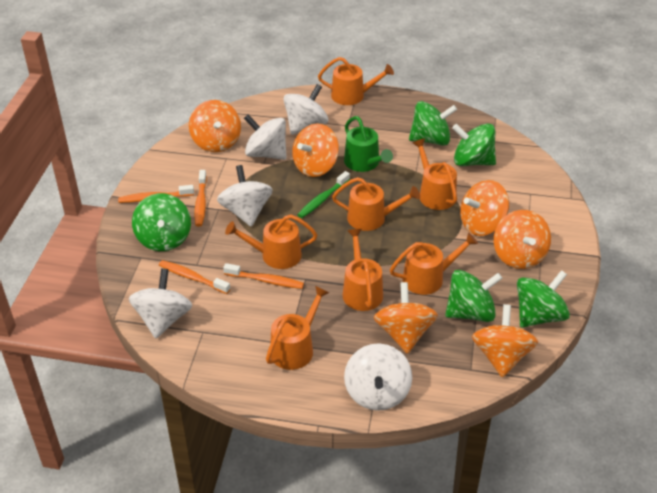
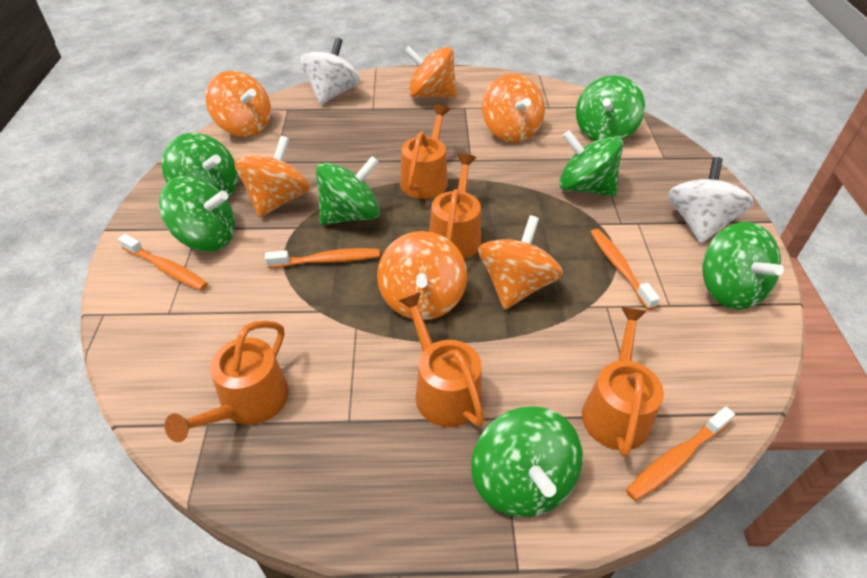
green spinning top: 5 -> 7
green toothbrush: 1 -> 0
green watering can: 1 -> 0
orange watering can: 7 -> 5
white spinning top: 5 -> 2

